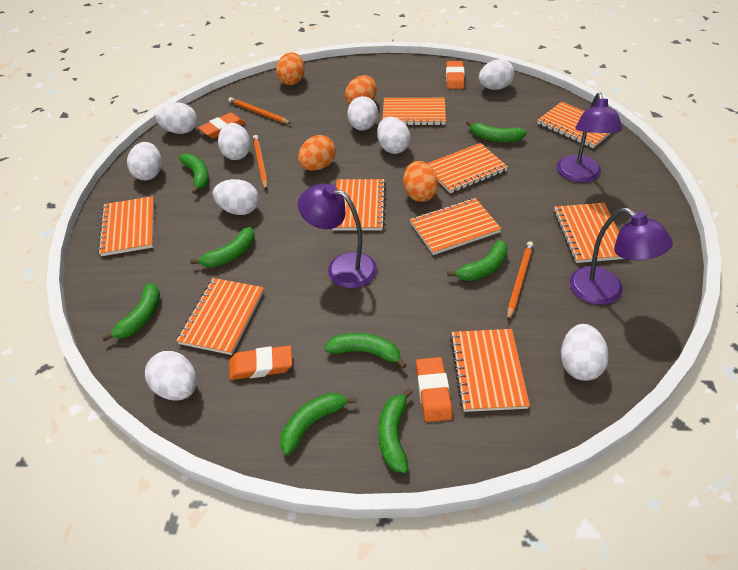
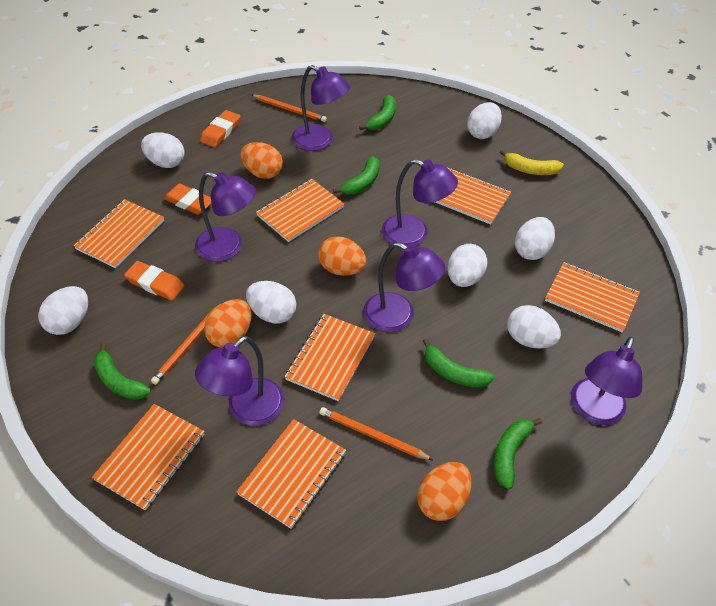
green banana: 8 -> 5
orange eraser: 4 -> 3
orange notebook: 9 -> 7
purple lamp: 3 -> 6
white egg: 9 -> 7
yellow banana: 0 -> 1

